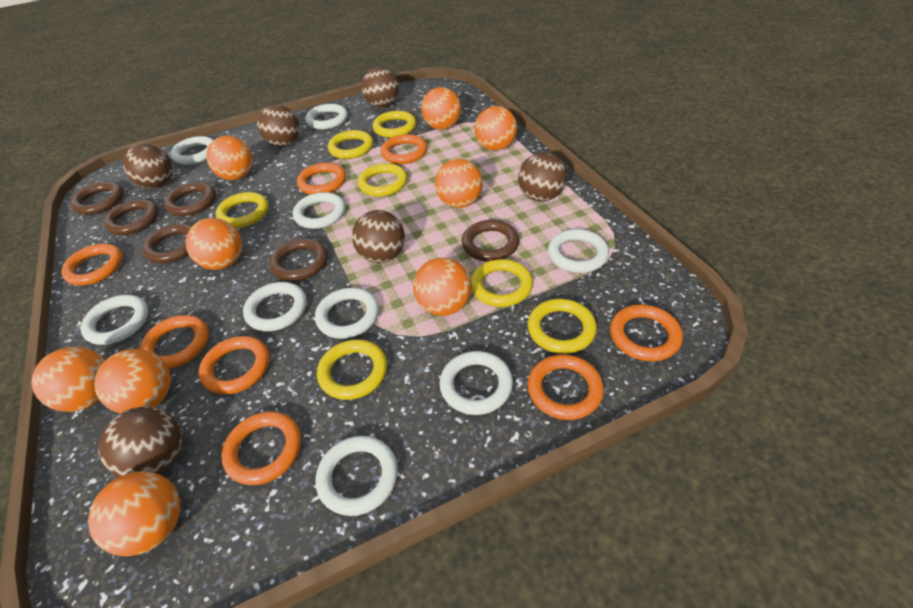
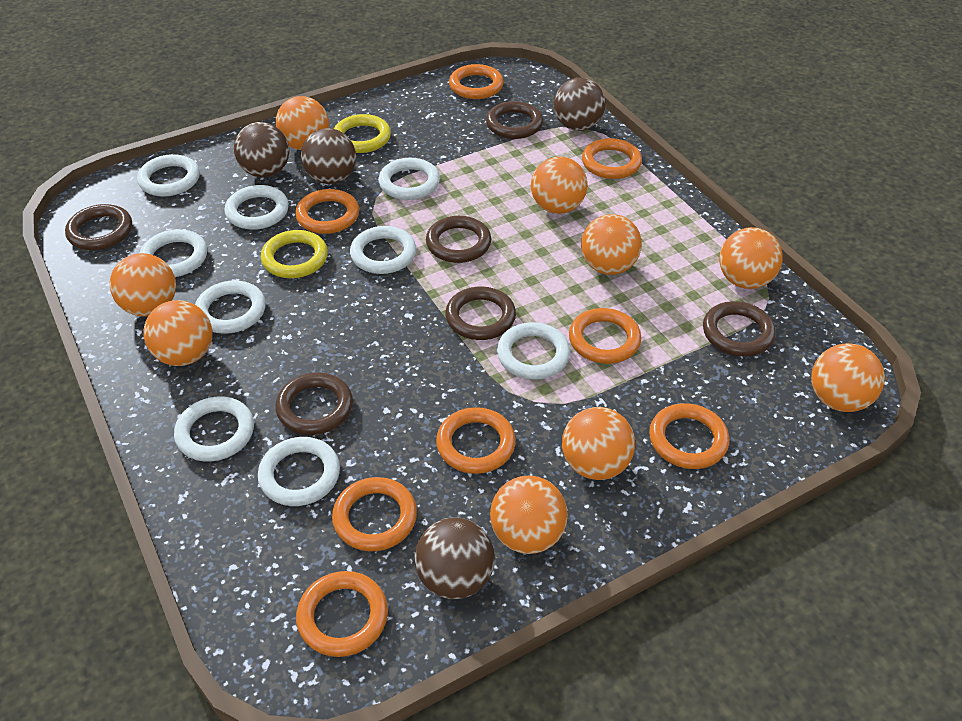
brown ball: 6 -> 4
yellow ring: 7 -> 2

